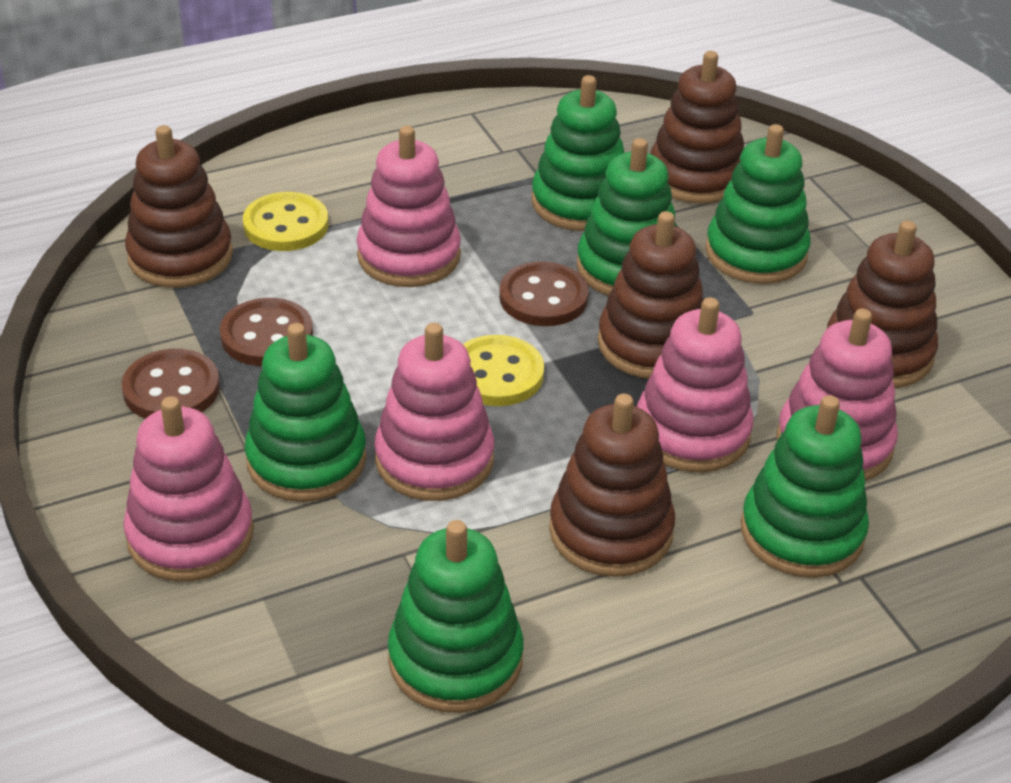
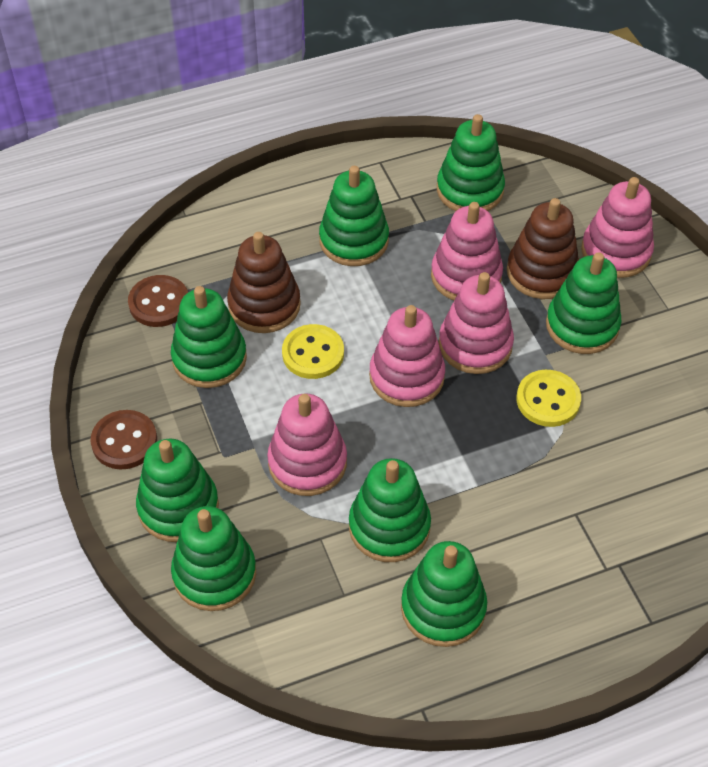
brown button: 3 -> 2
brown stacking toy: 5 -> 2
green stacking toy: 6 -> 8

